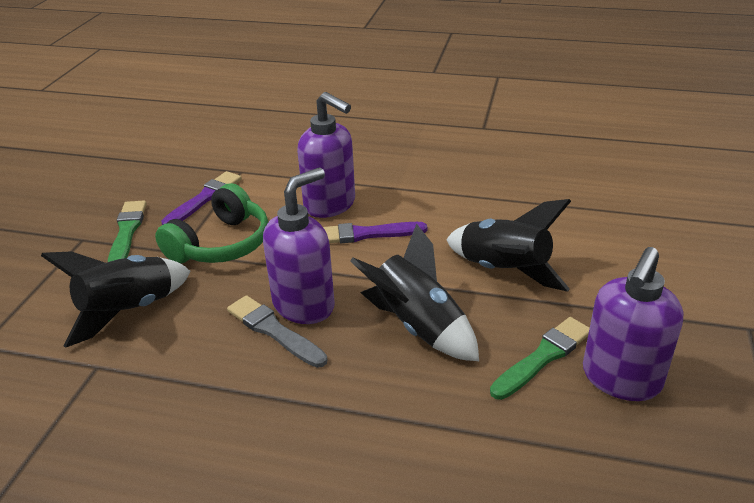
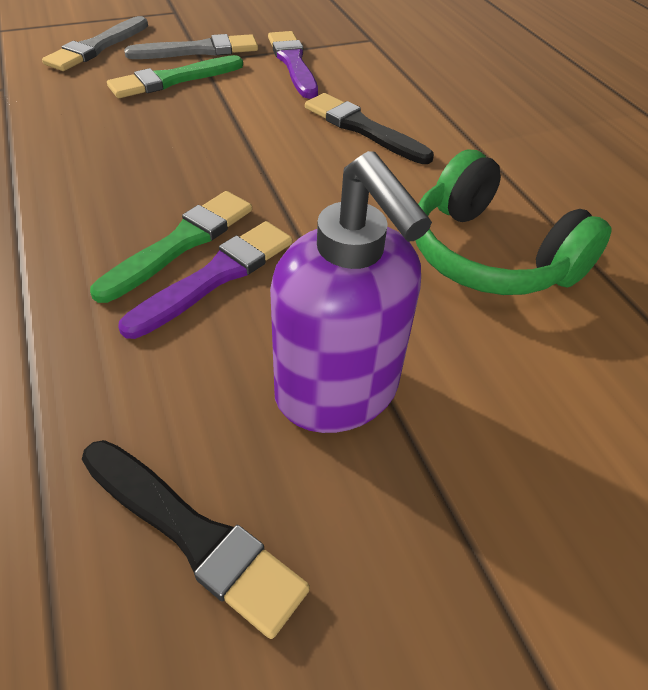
black brush: 0 -> 2
black rocket: 3 -> 0
grey brush: 1 -> 2
purple soap dispenser: 3 -> 1

